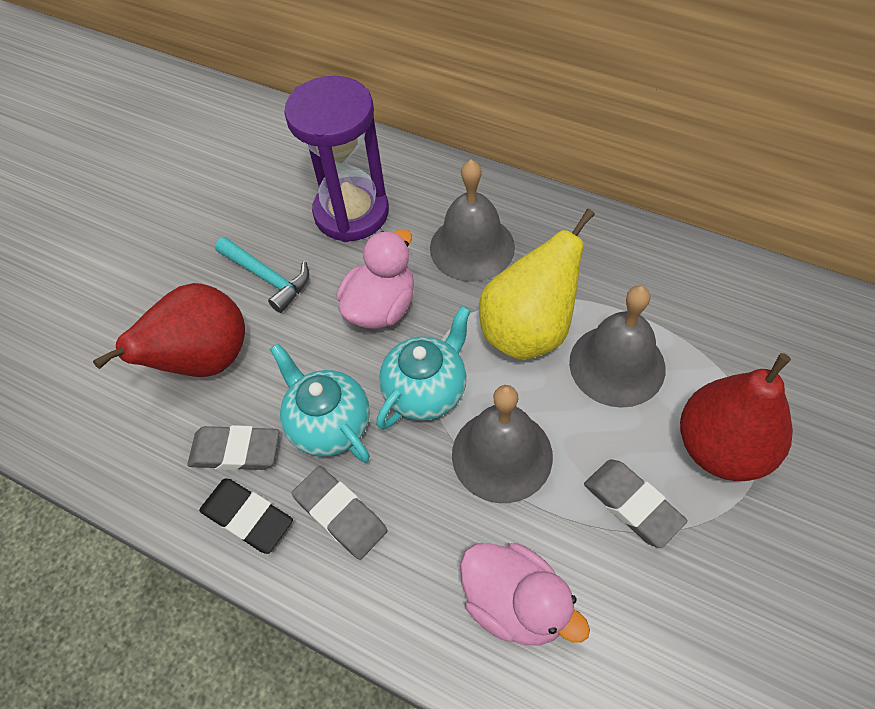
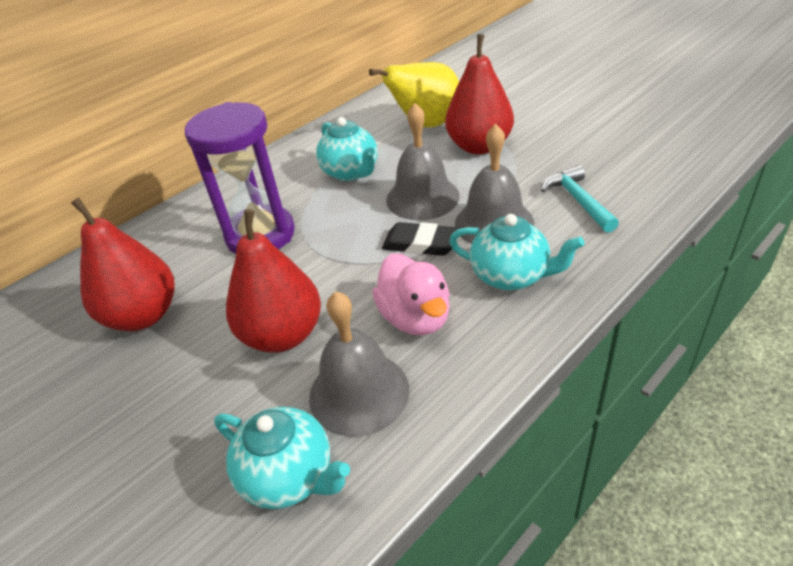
grey eraser: 3 -> 0
pink duck: 2 -> 1
red pear: 2 -> 3
turquoise teapot: 2 -> 3

